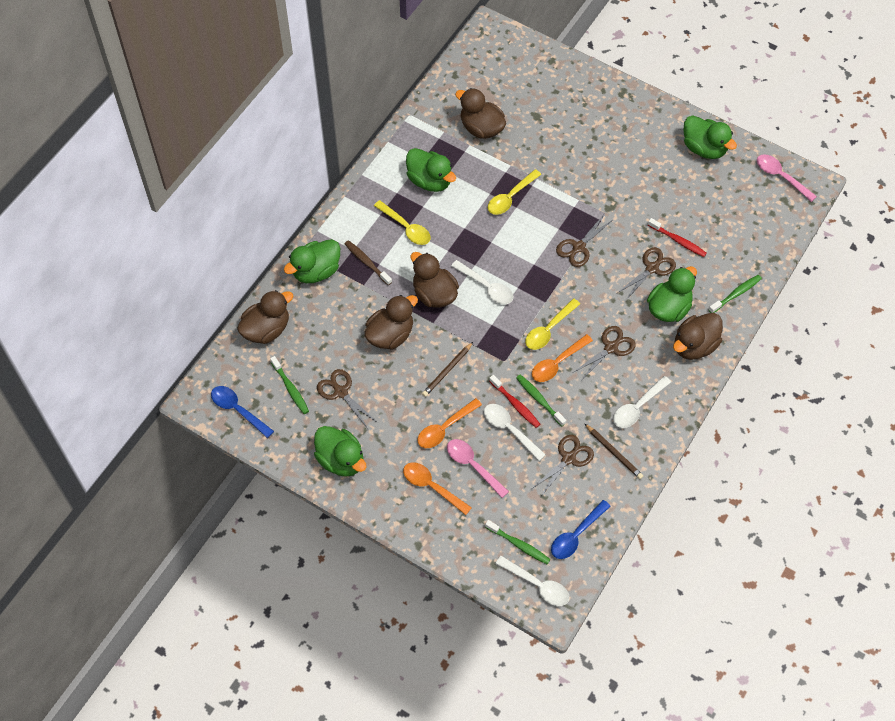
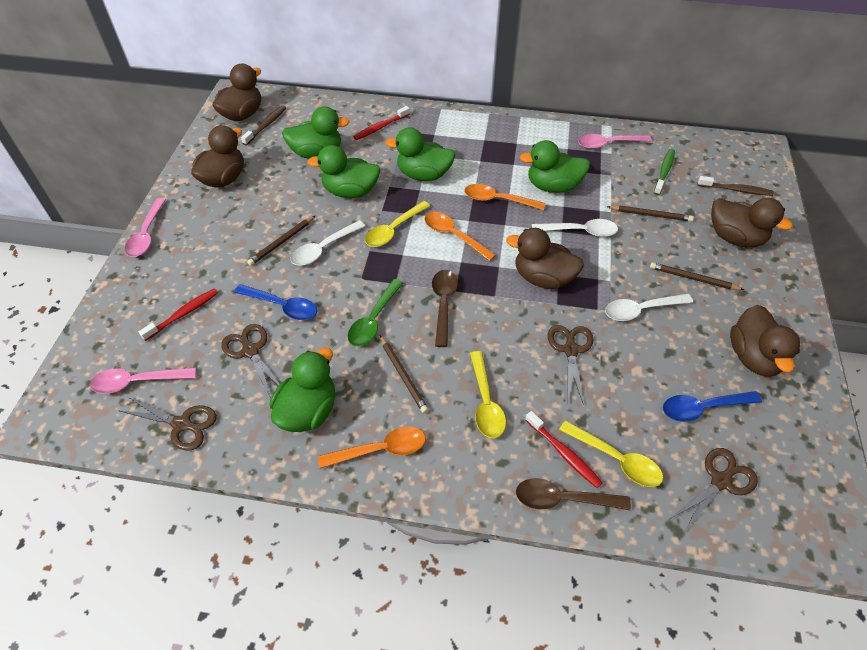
brown pencil: 2 -> 4
brown scissors: 5 -> 4
brown spoon: 0 -> 2
brown toothbrush: 1 -> 2
green spoon: 0 -> 1
green toothbrush: 4 -> 1
pink spoon: 2 -> 3
red toothbrush: 2 -> 3
white spoon: 4 -> 3

